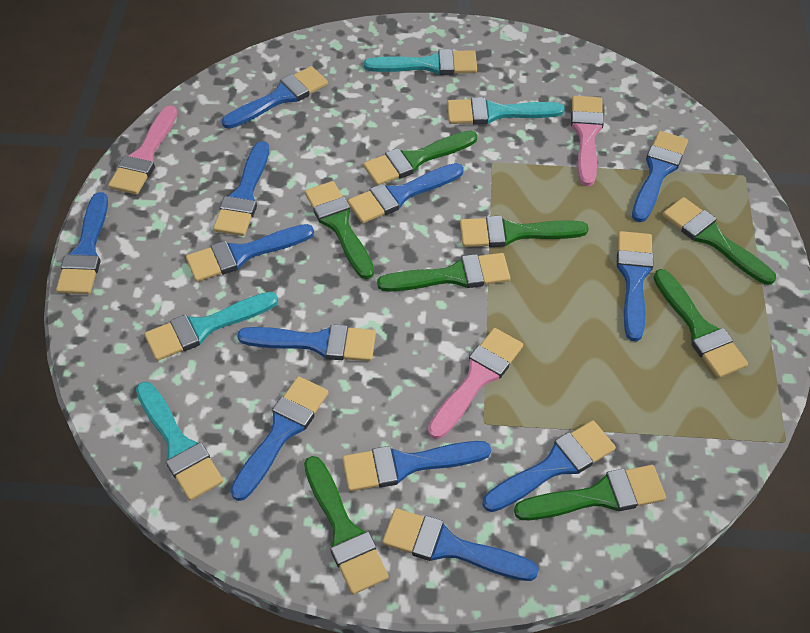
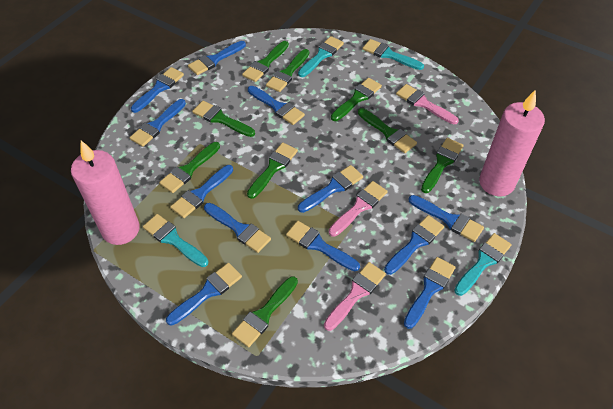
green brush: 8 -> 9
pink candle: 0 -> 2

